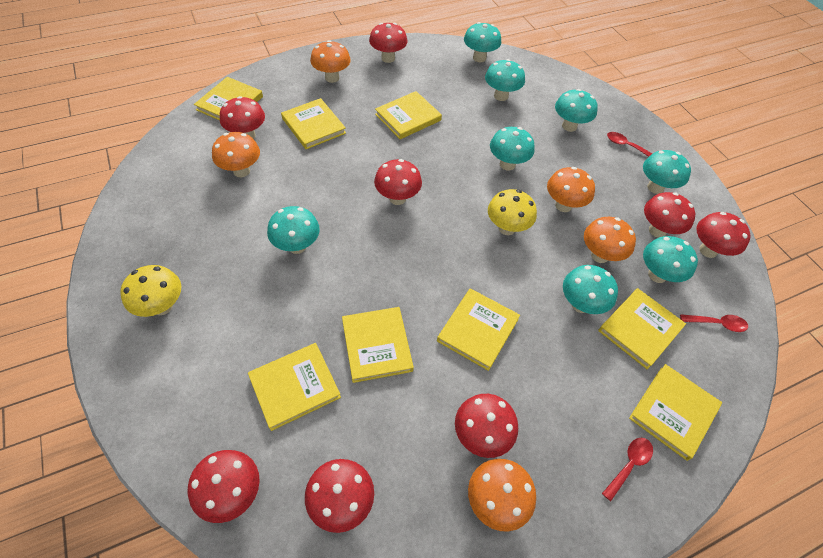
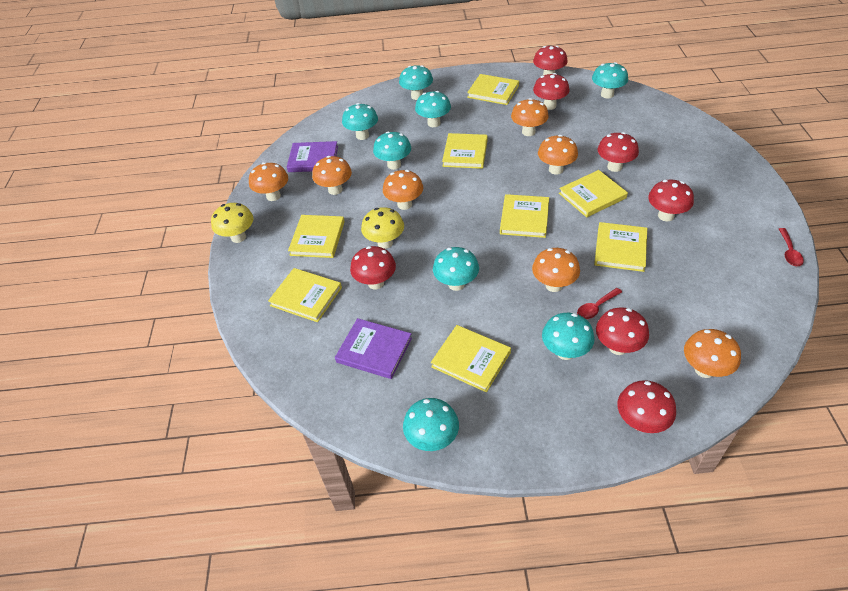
orange mushroom: 5 -> 7
purple book: 0 -> 2
red mushroom: 8 -> 7
red spoon: 3 -> 2

